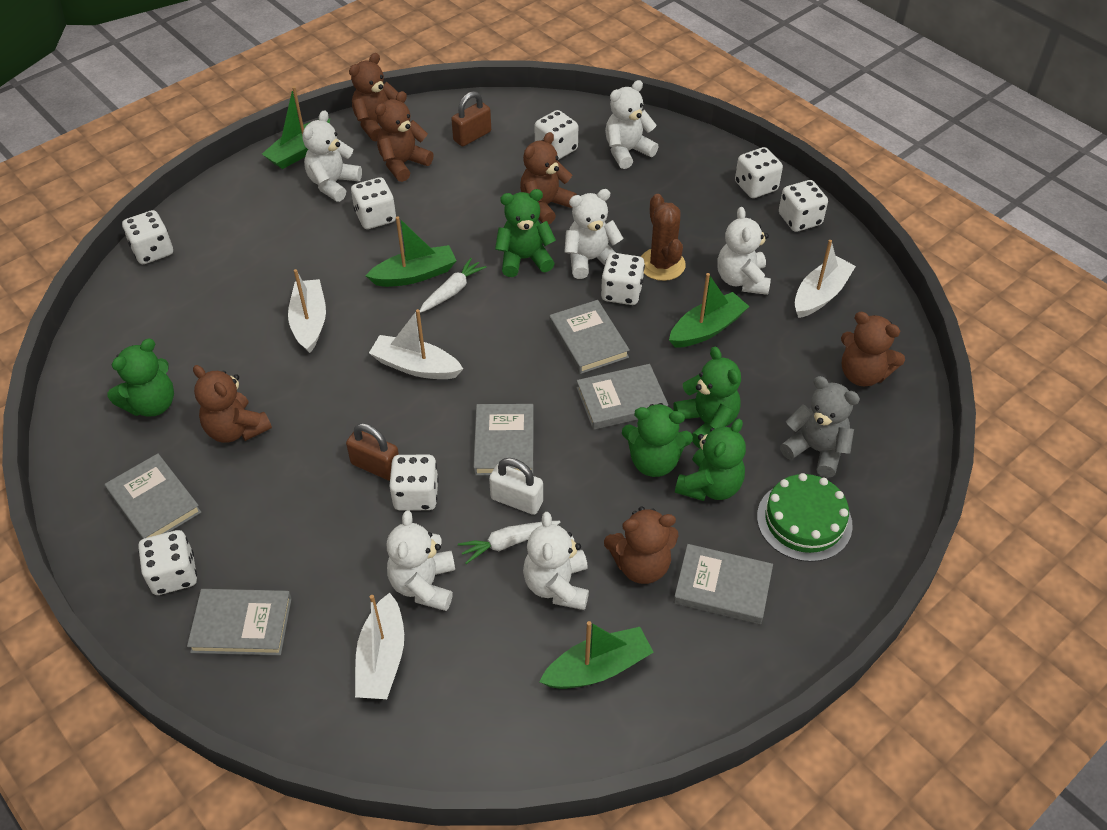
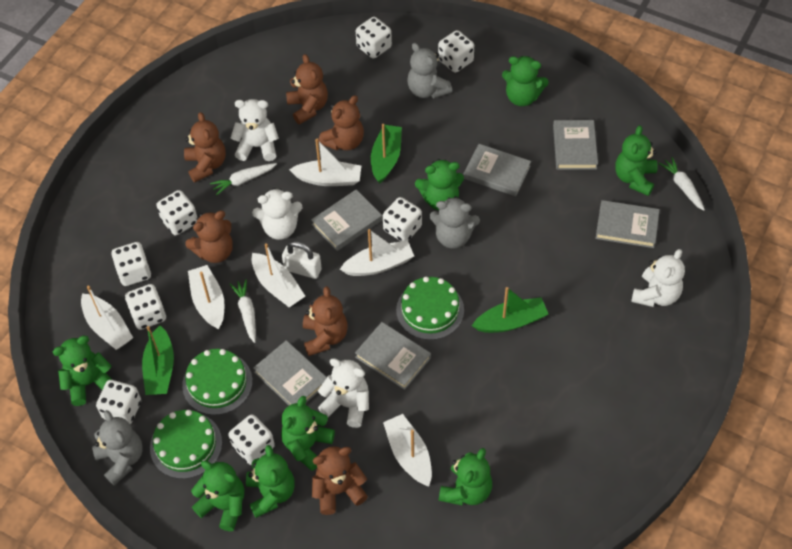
brown cactus: 1 -> 0
brown padlock: 2 -> 0
green boat: 4 -> 3
green cake: 1 -> 3
green teddy bear: 5 -> 8
grey teddy bear: 1 -> 3
white boat: 4 -> 6
white carrot: 2 -> 3
white teddy bear: 6 -> 4

